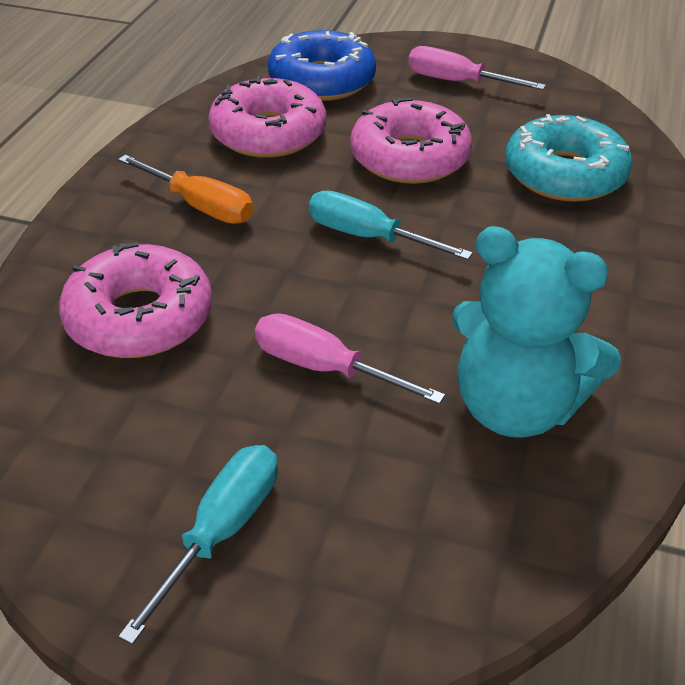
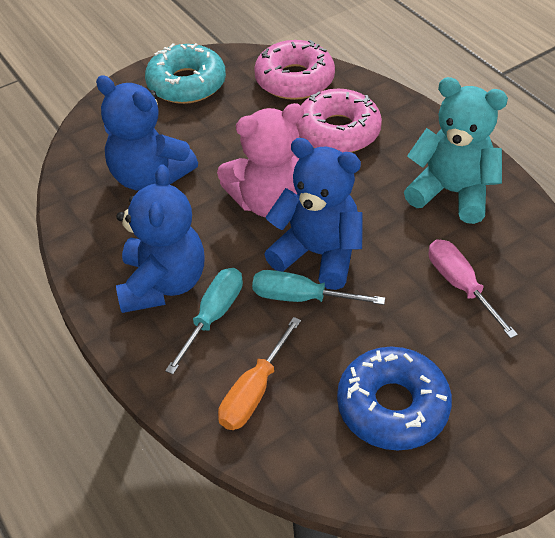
blue teddy bear: 0 -> 3
pink donut: 3 -> 2
pink screwdriver: 2 -> 1
pink teddy bear: 0 -> 1

